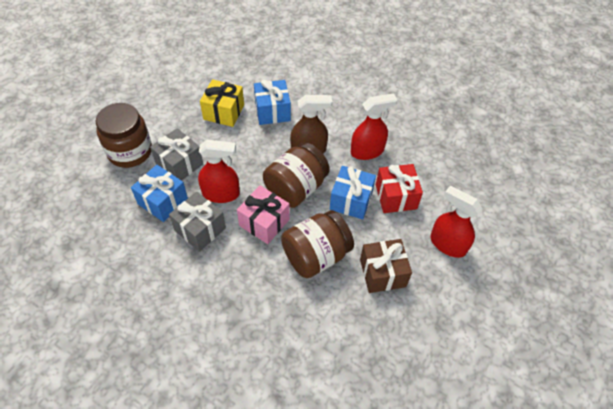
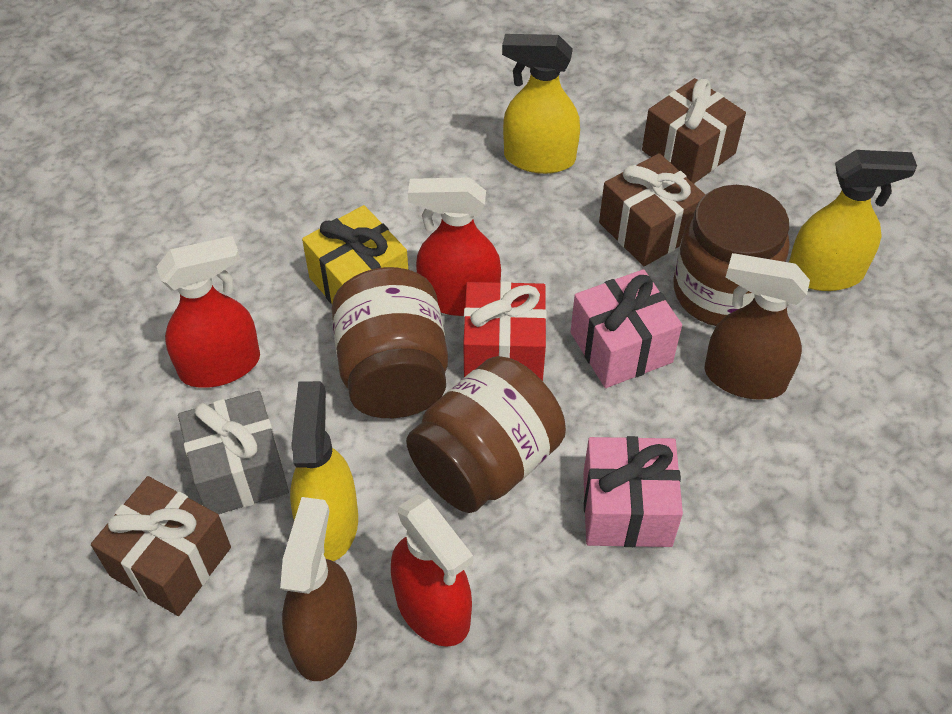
blue gift: 3 -> 0
brown gift: 1 -> 3
brown spray bottle: 1 -> 2
grey gift: 2 -> 1
pink gift: 1 -> 2
yellow spray bottle: 0 -> 3

